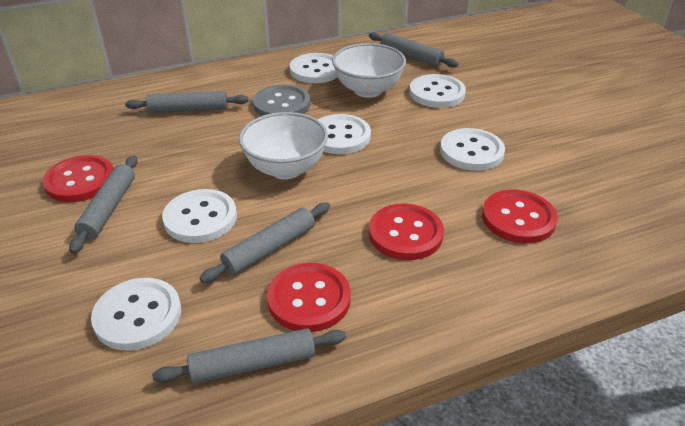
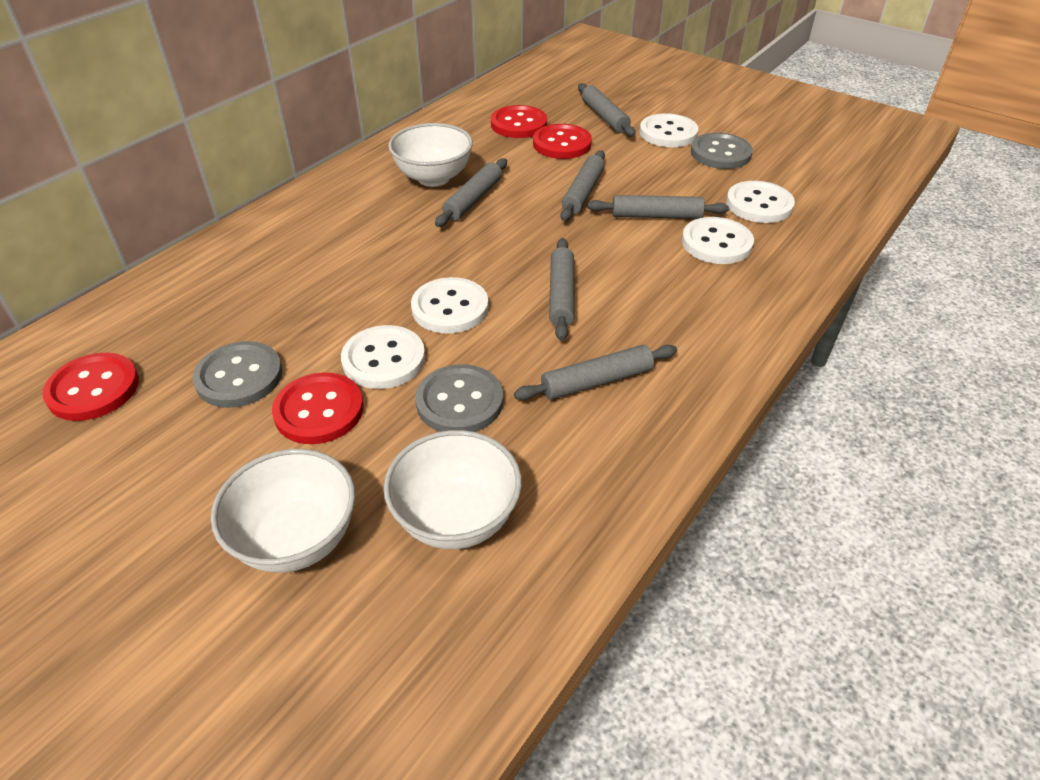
grey button: 1 -> 3
grey rolling pin: 5 -> 6
white bowl: 2 -> 3
white button: 6 -> 5

